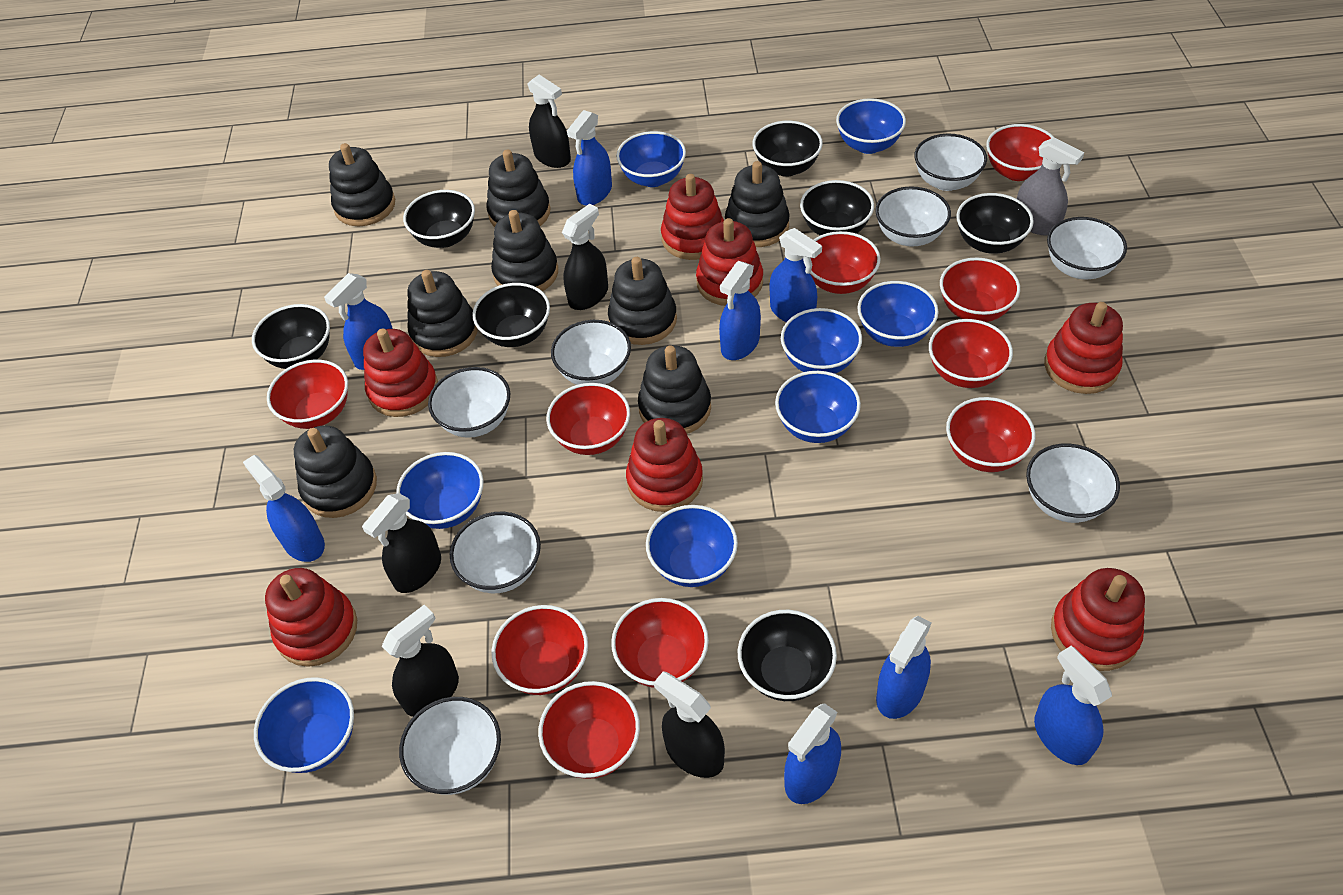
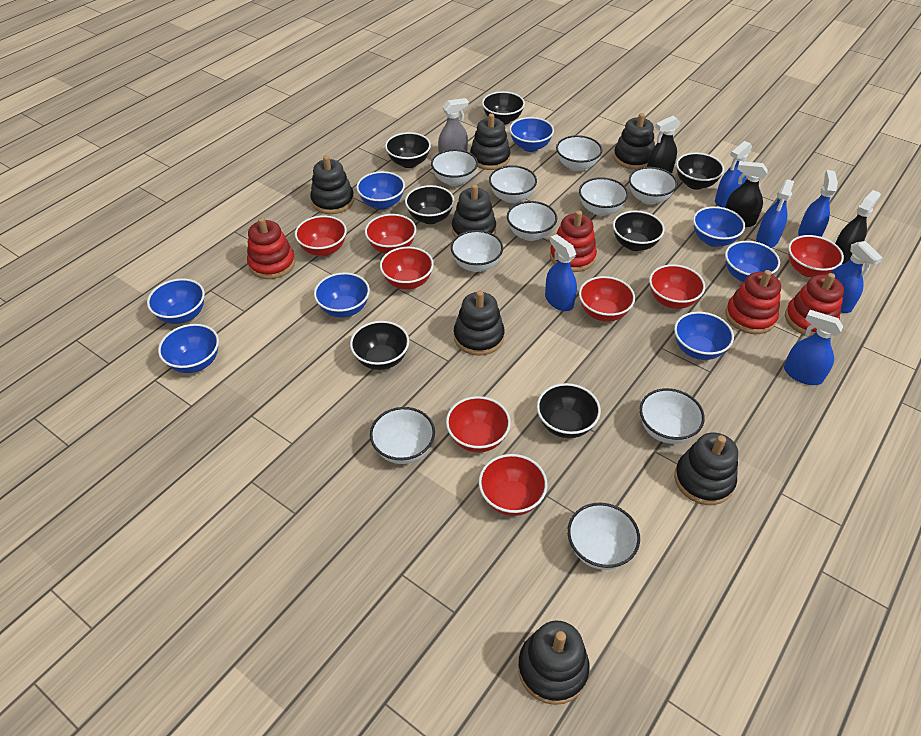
black spray bottle: 5 -> 3
black stacking toy: 8 -> 7
blue spray bottle: 8 -> 6
red bowl: 10 -> 8
red stacking toy: 7 -> 4
white bowl: 8 -> 10

